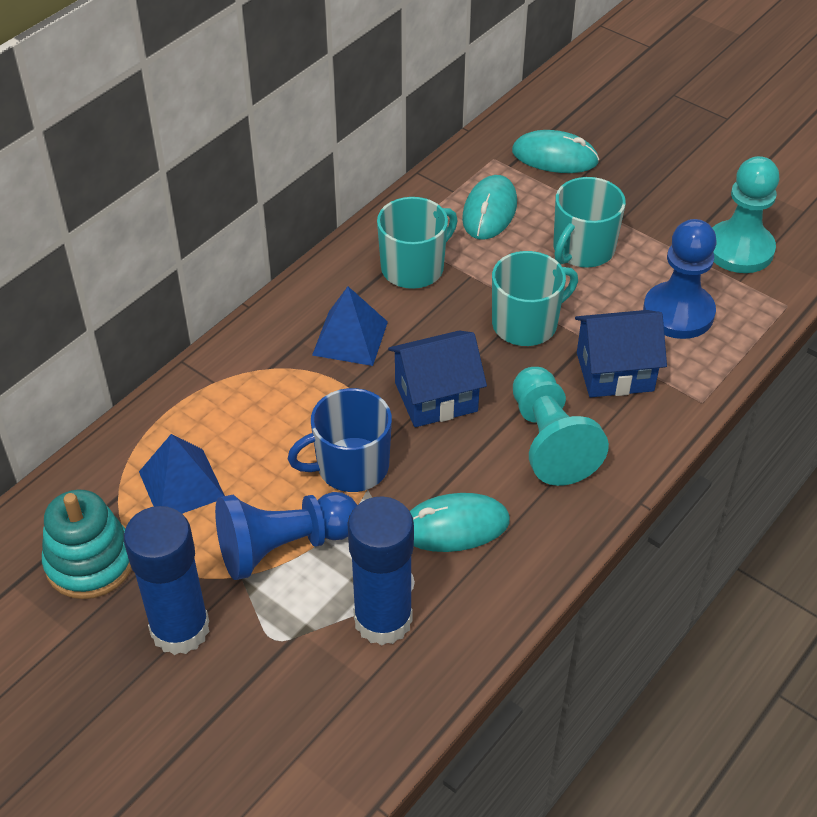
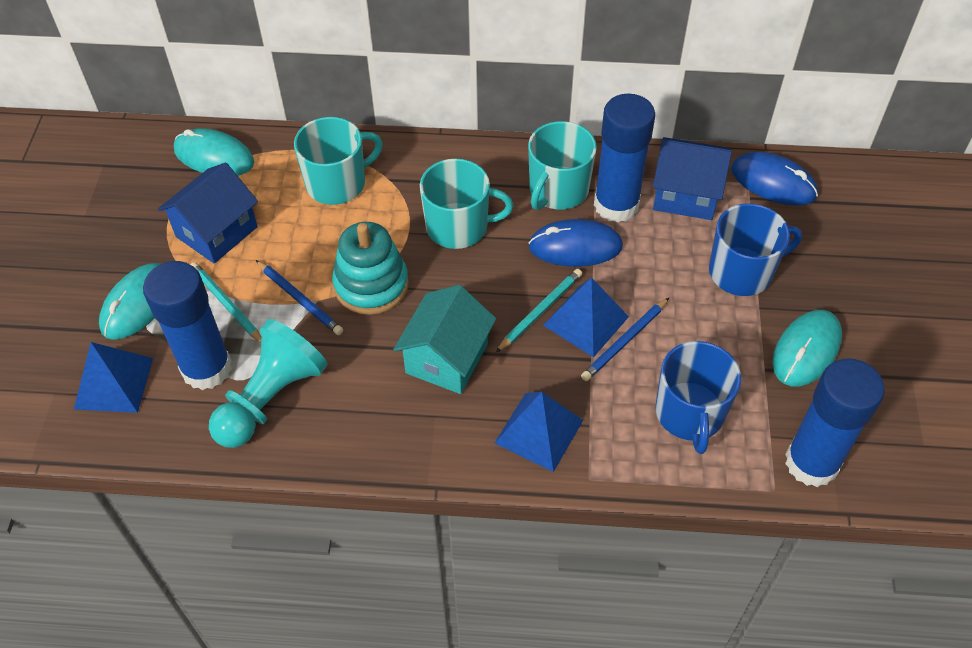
blue glue stick: 2 -> 3
blue mouse: 0 -> 2
blue mug: 1 -> 2
blue pawn: 2 -> 0
blue pencil: 0 -> 2
blue pyramid: 2 -> 3
turquoise house: 0 -> 1
turquoise pawn: 2 -> 1
turquoise pencil: 0 -> 2

